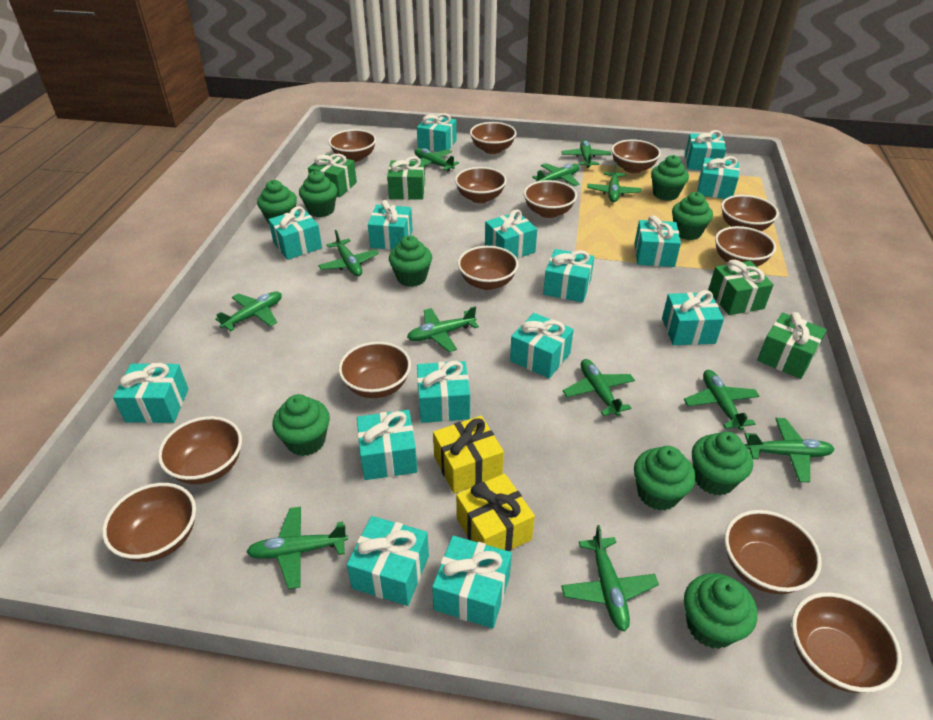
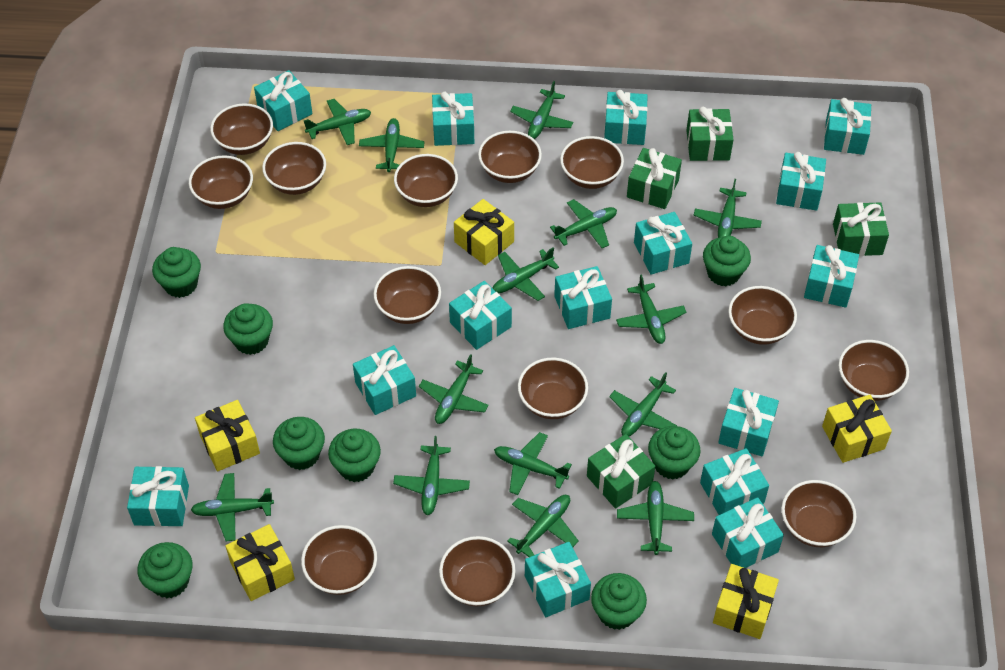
green cupcake: 9 -> 8
green plane: 12 -> 14
yellow gift: 2 -> 5

